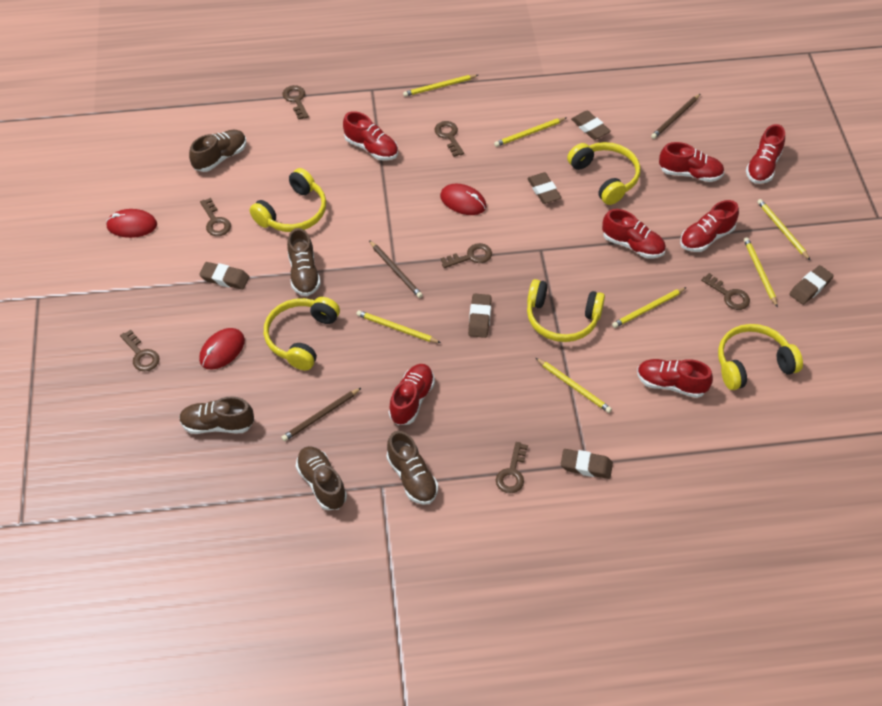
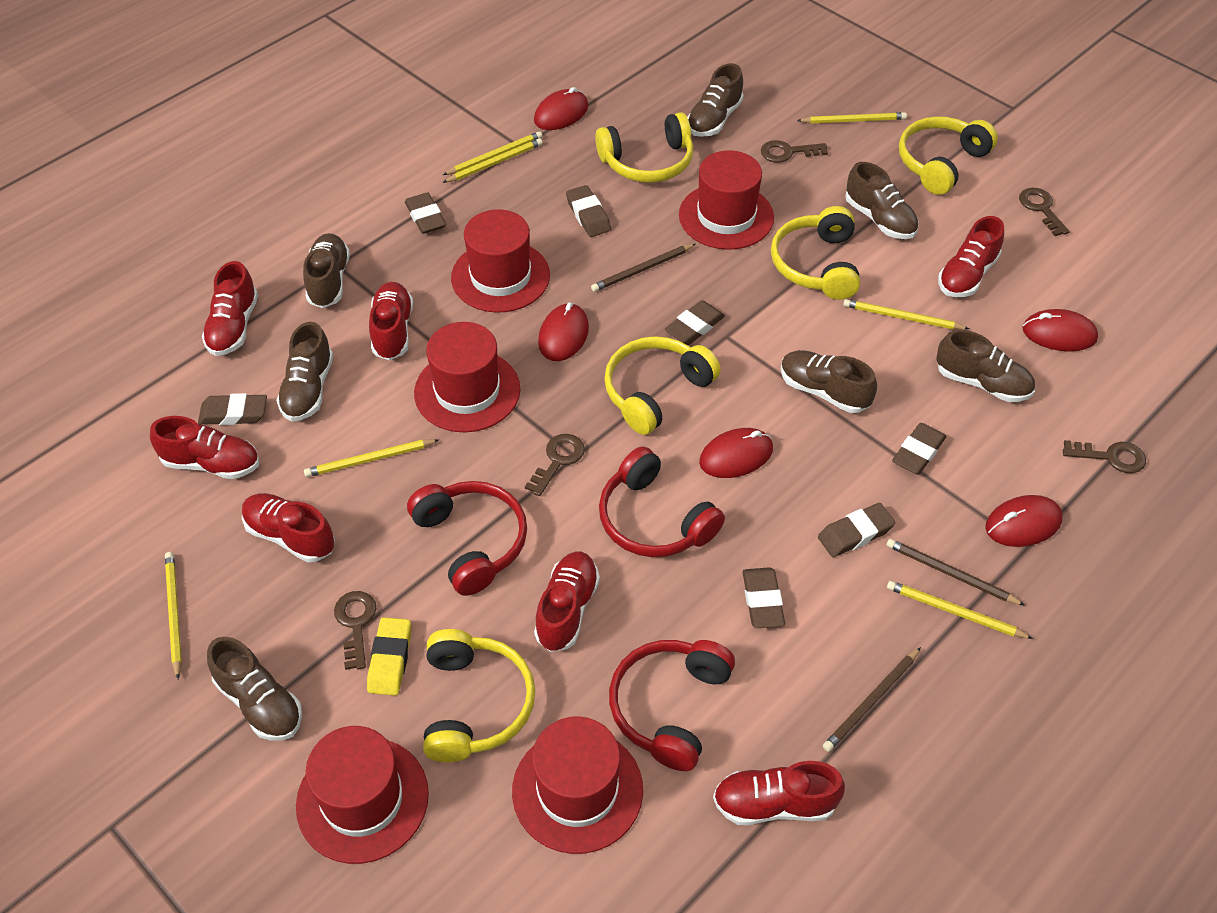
brown eraser: 6 -> 7
brown key: 7 -> 5
brown shoe: 5 -> 7
red hat: 0 -> 5
red headphones: 0 -> 3
red mouse: 3 -> 5
yellow eraser: 0 -> 1

